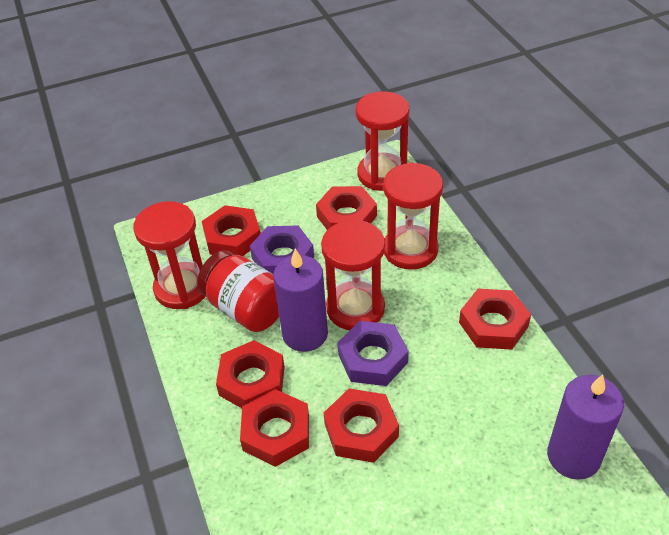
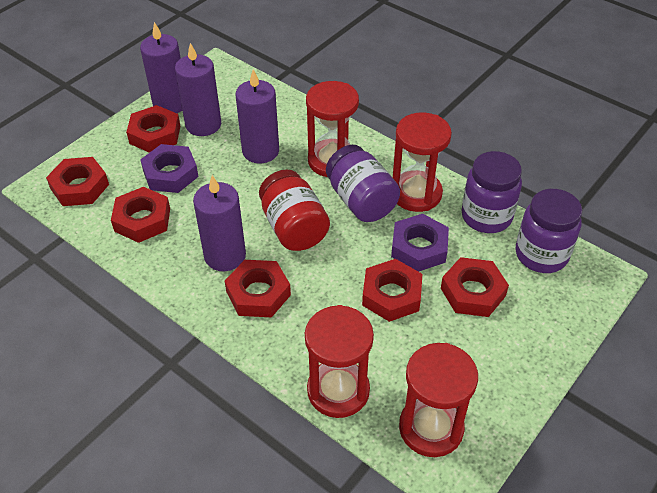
purple candle: 2 -> 4
purple jar: 0 -> 3

